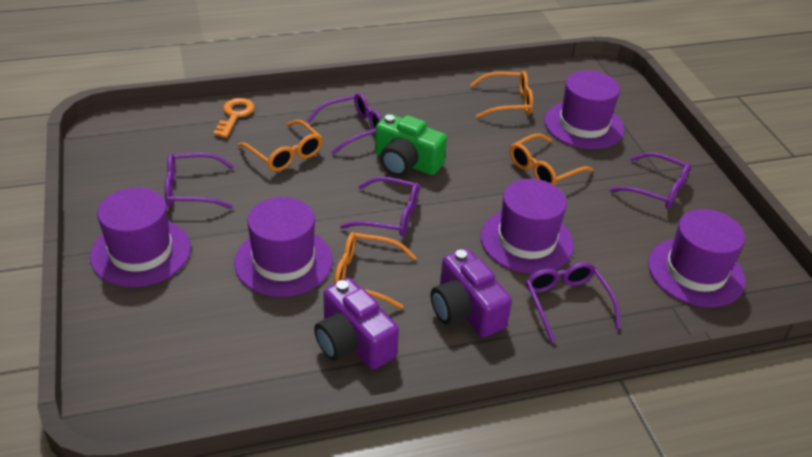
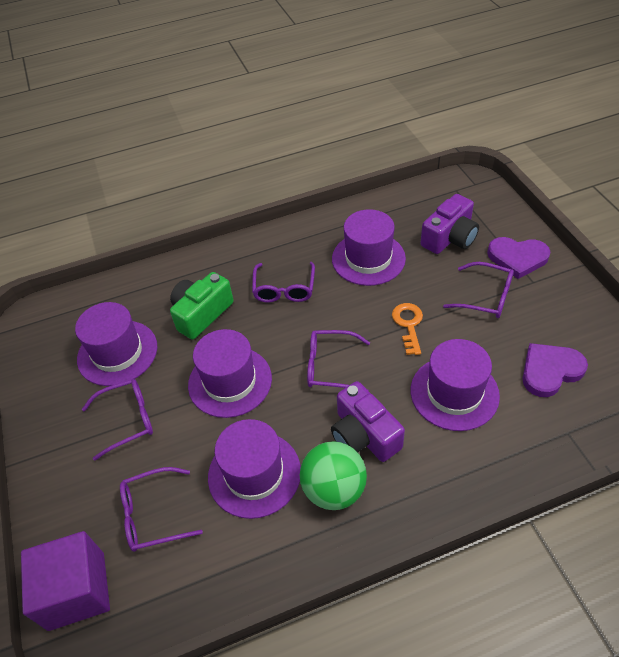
green ball: 0 -> 1
orange glasses: 4 -> 0
purple cube: 0 -> 1
purple heart: 0 -> 2

